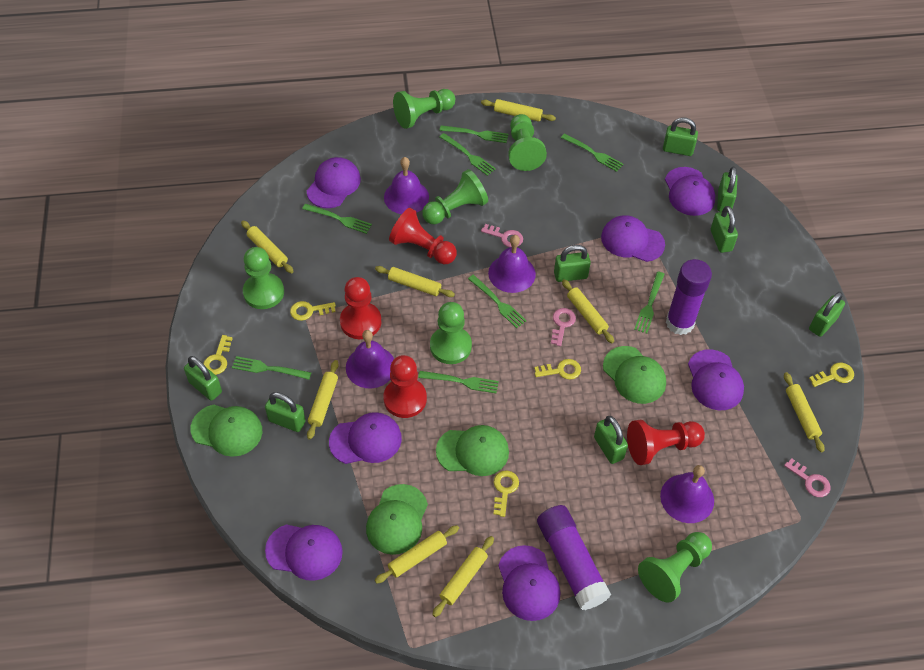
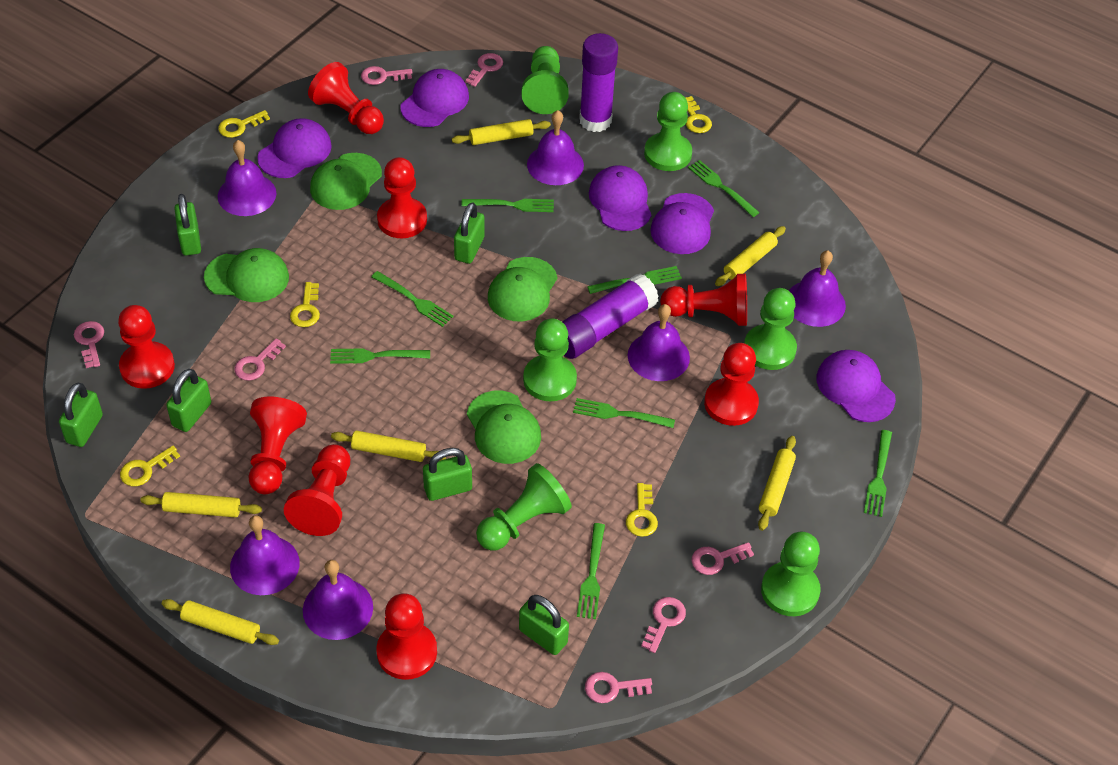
green padlock: 8 -> 6
pink key: 3 -> 7
purple bell: 4 -> 6
purple cap: 7 -> 5
red pawn: 4 -> 8
yellow rolling pin: 8 -> 6

